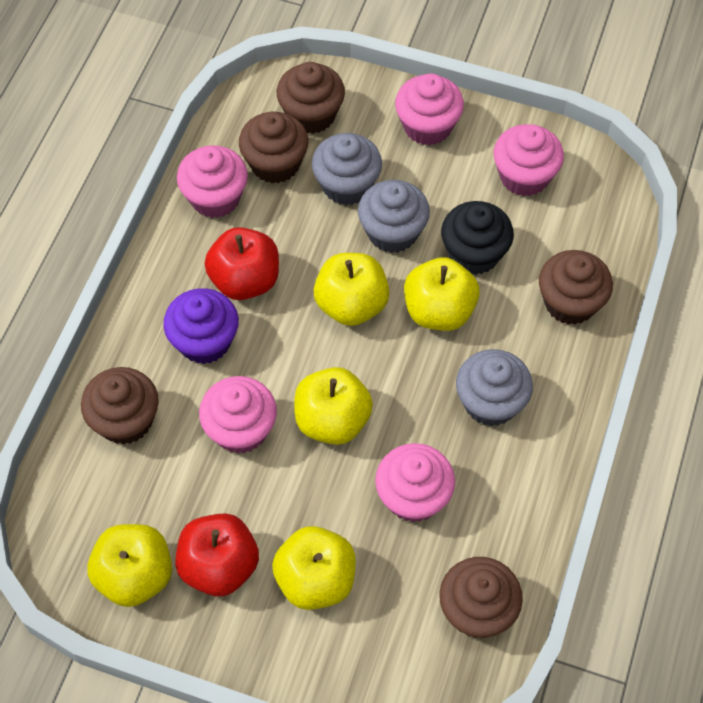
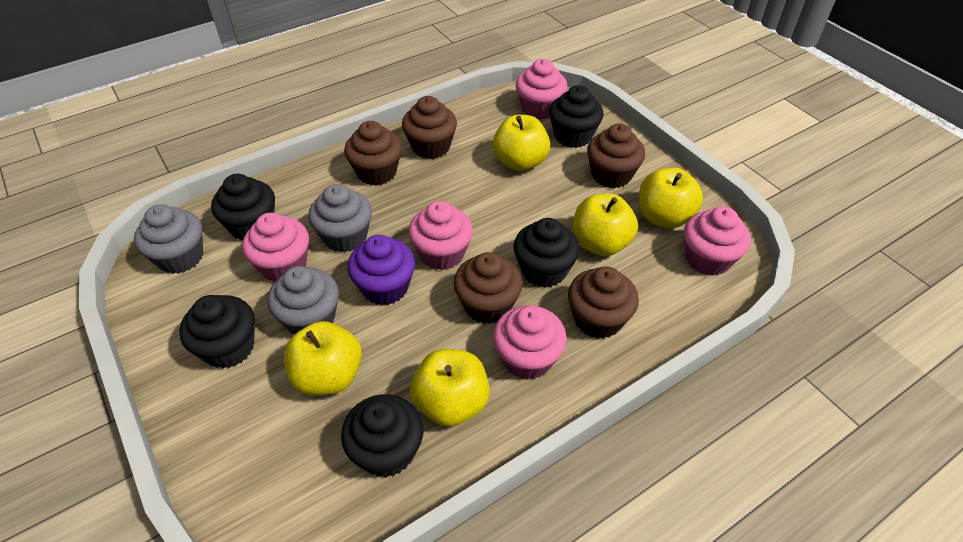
black cupcake: 1 -> 5
red apple: 2 -> 0

